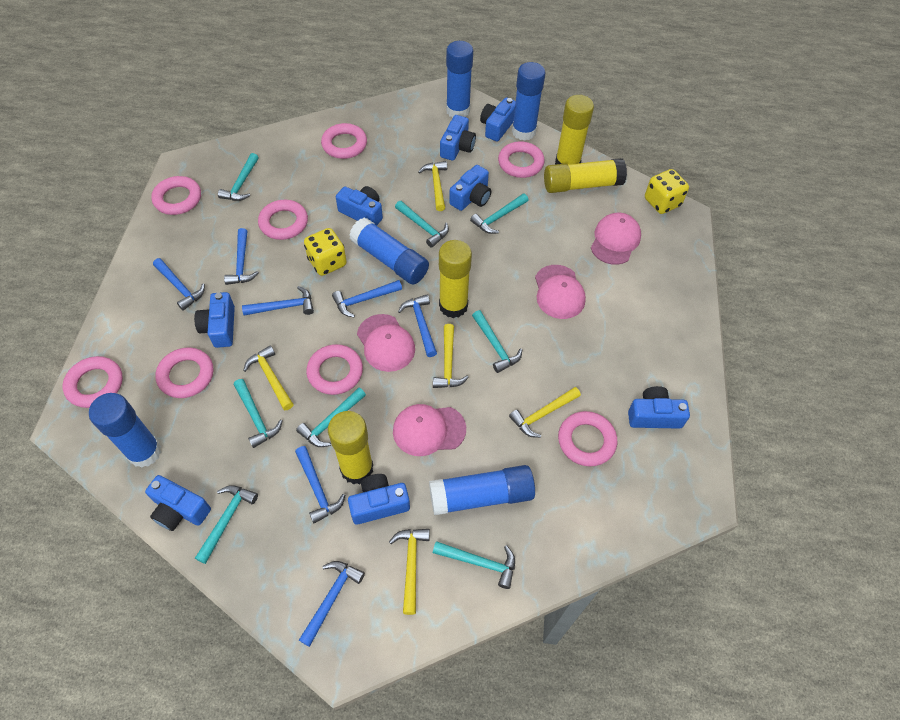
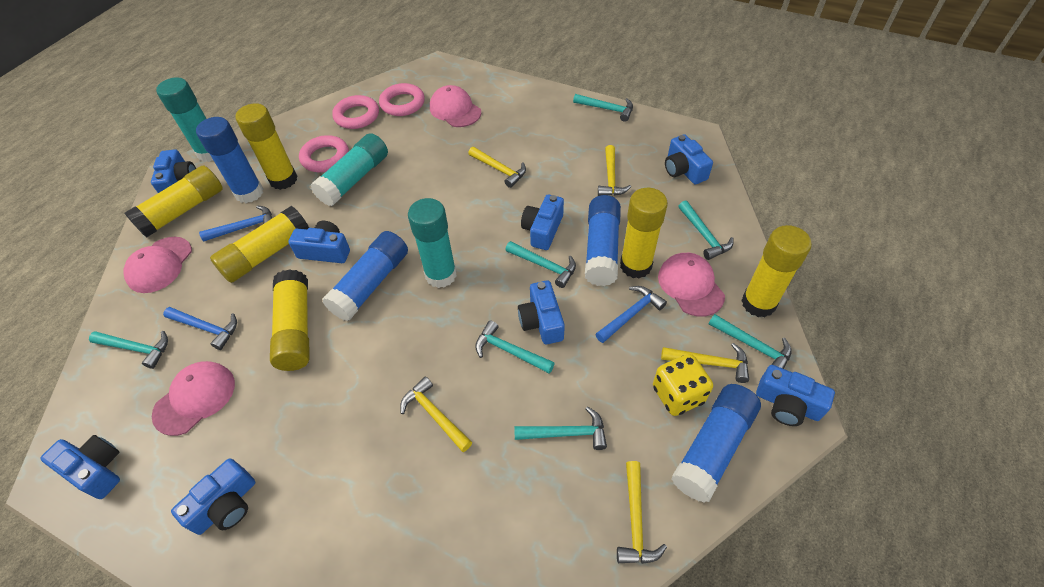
blue glue stick: 5 -> 4
blue hammer: 7 -> 3
pink ring: 8 -> 3
turquoise glue stick: 0 -> 3
turquoise hammer: 8 -> 7
yellow dice: 2 -> 1
yellow glue stick: 4 -> 6

